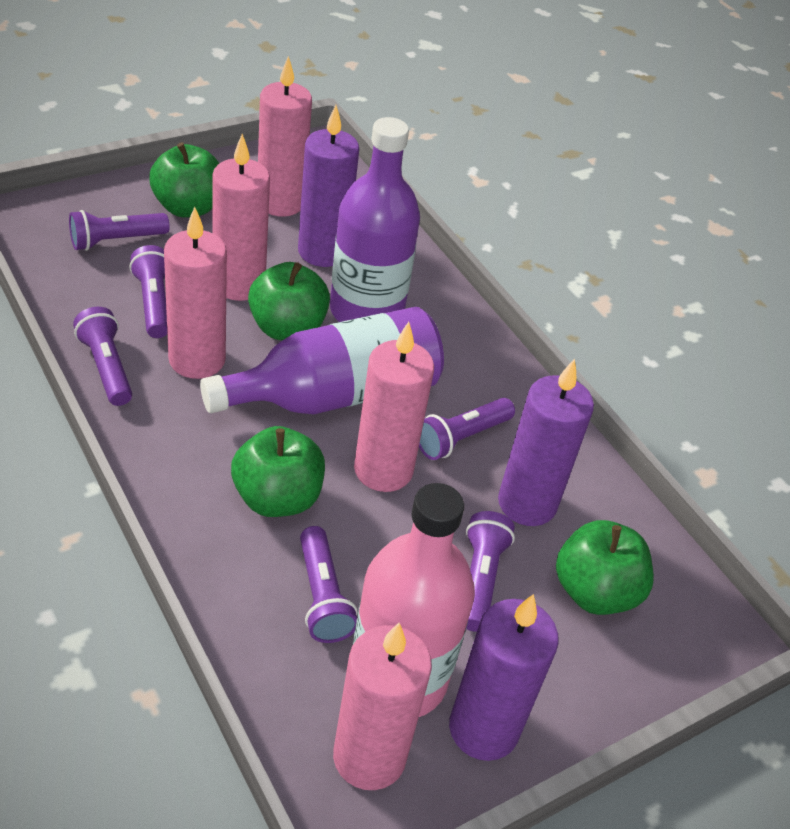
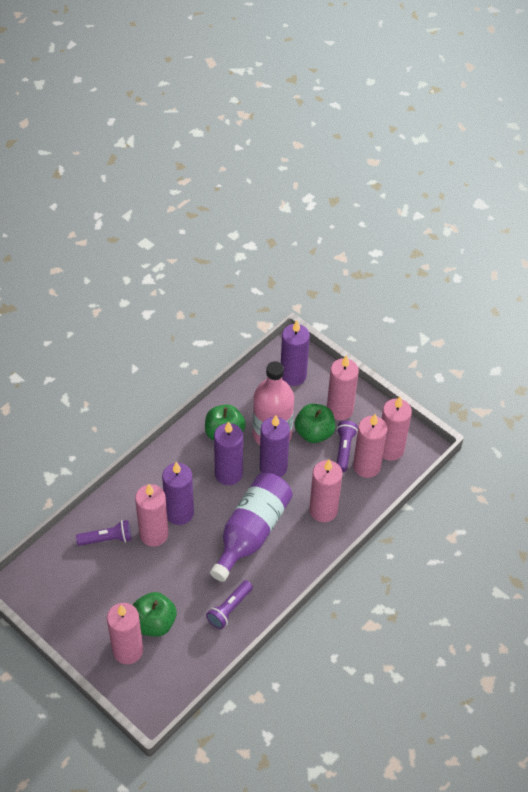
green apple: 4 -> 3
pink candle: 5 -> 6
purple bottle: 2 -> 1
purple candle: 3 -> 4
purple flashlight: 6 -> 3

